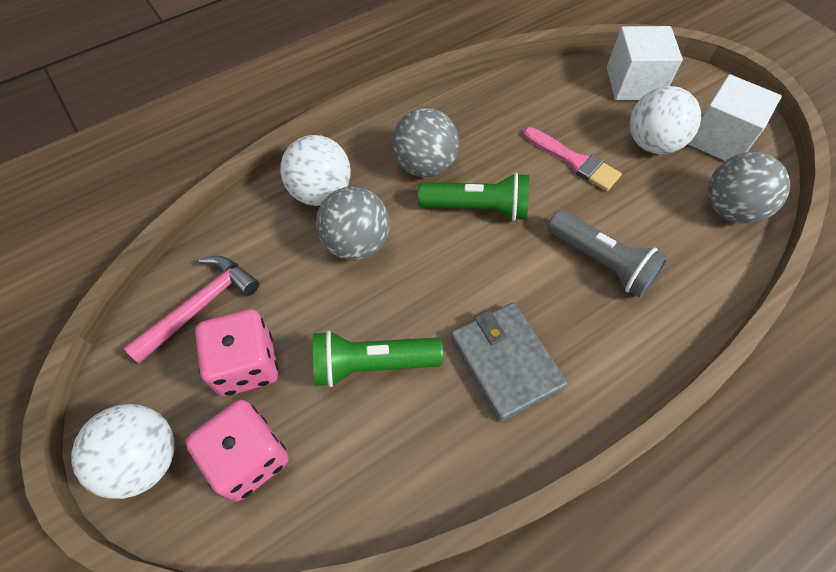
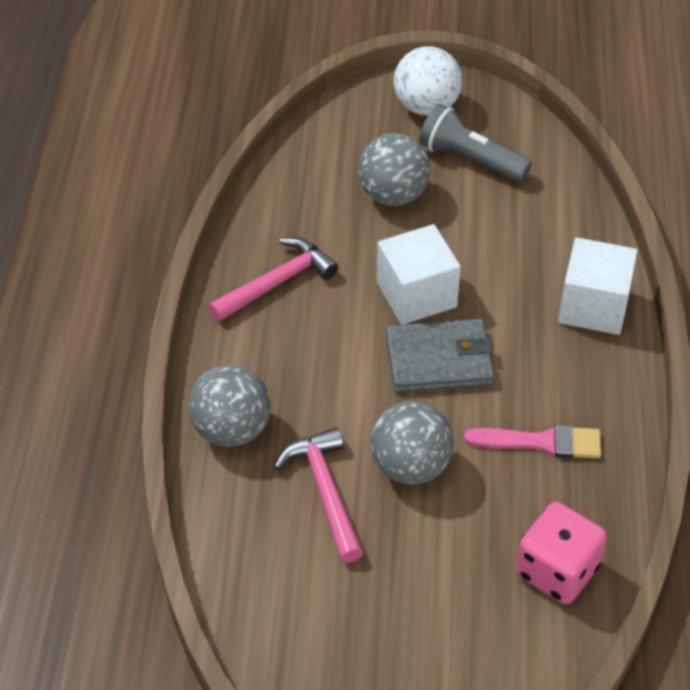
green flashlight: 2 -> 0
pink dice: 2 -> 1
pink hammer: 1 -> 2
white ball: 3 -> 1

